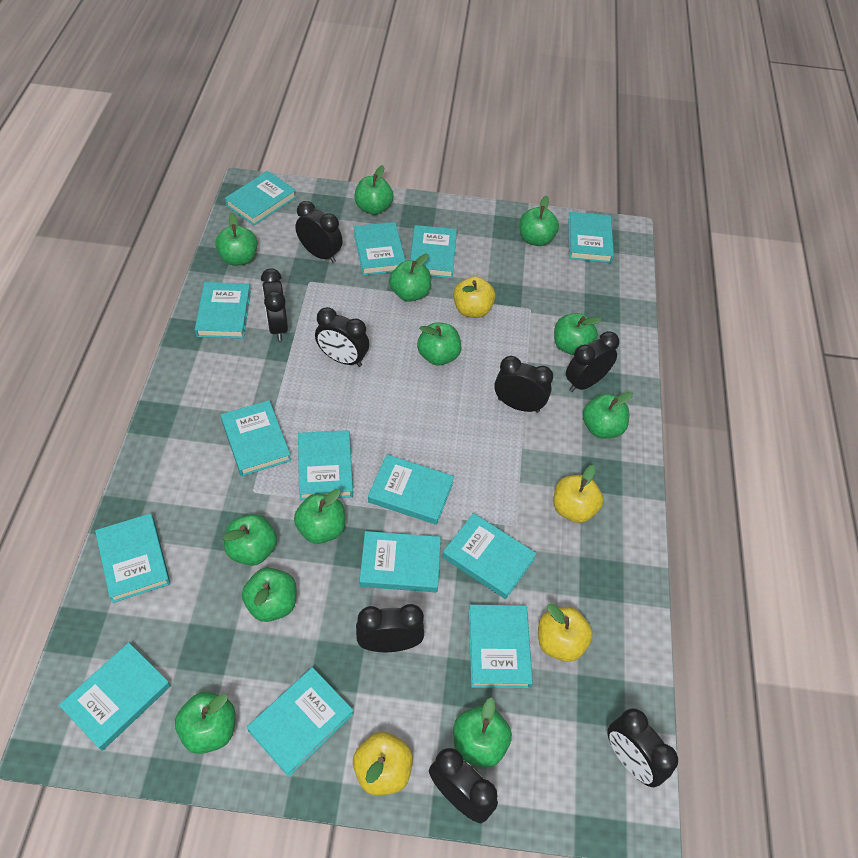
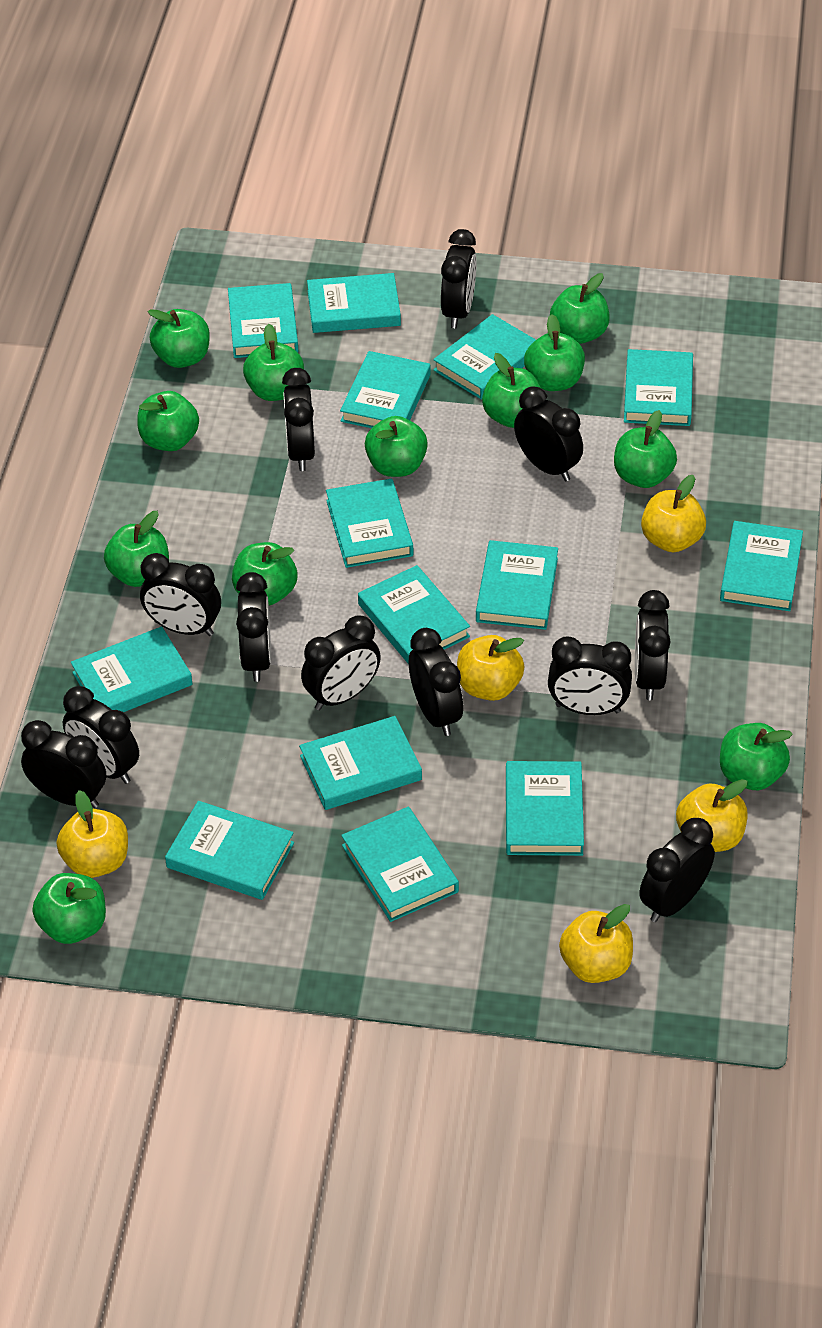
black clock: 8 -> 12
yellow apple: 4 -> 5

